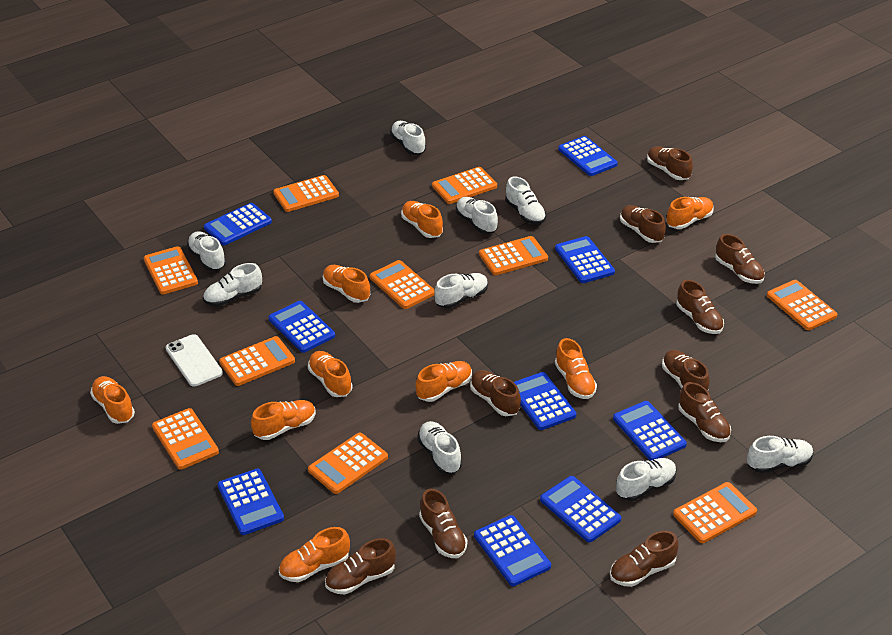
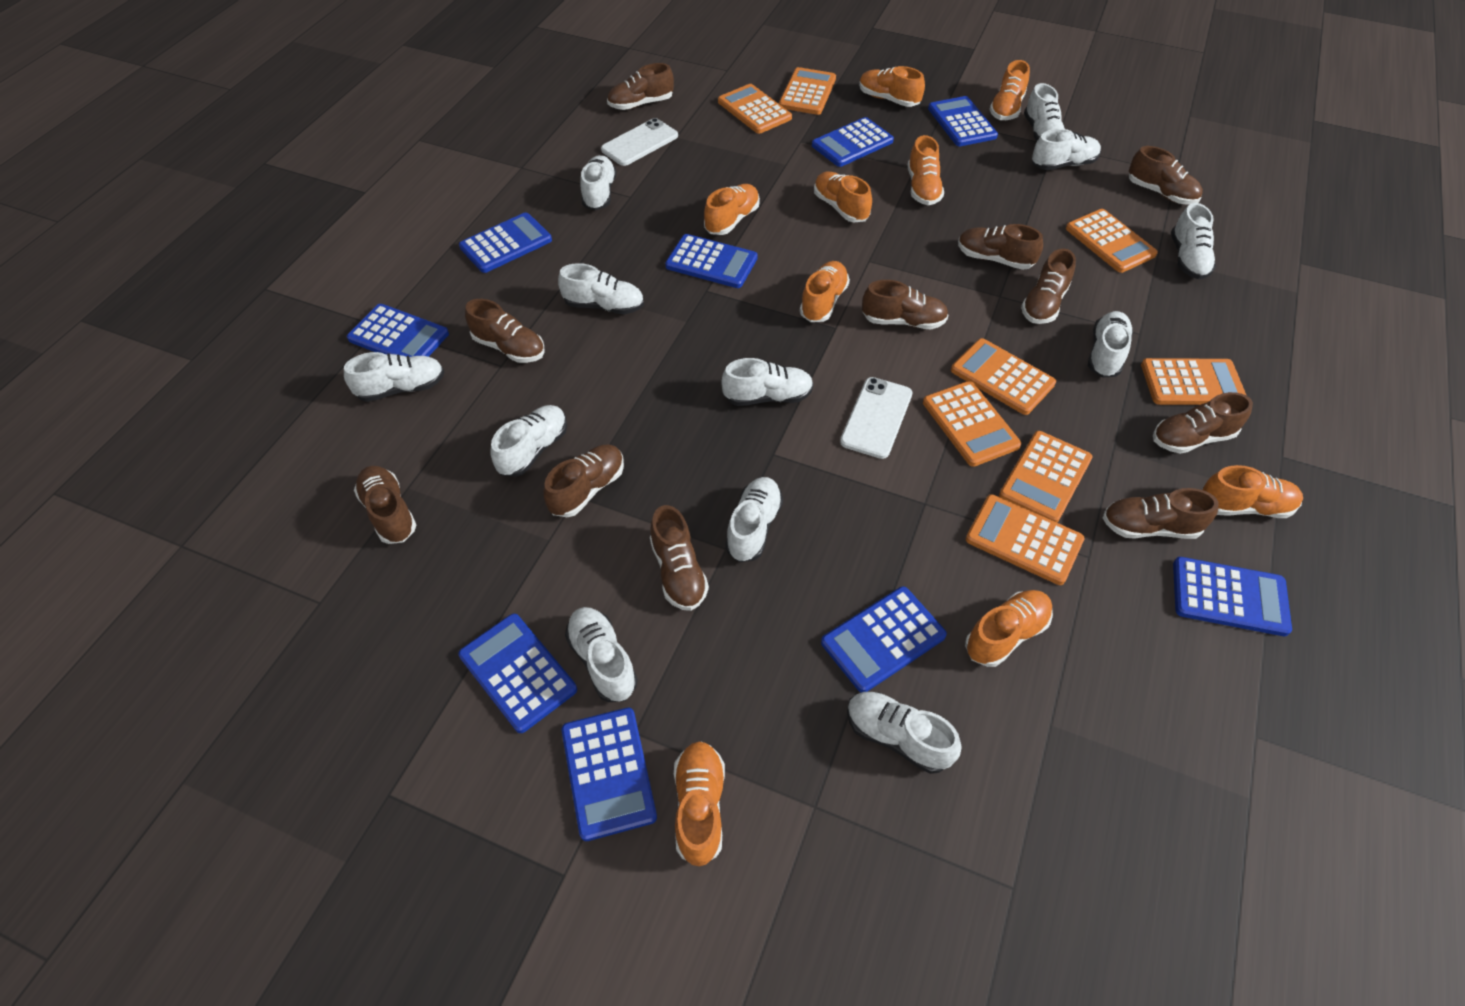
brown shoe: 10 -> 11
orange calculator: 10 -> 8
white phone: 1 -> 2
white shoe: 9 -> 12

